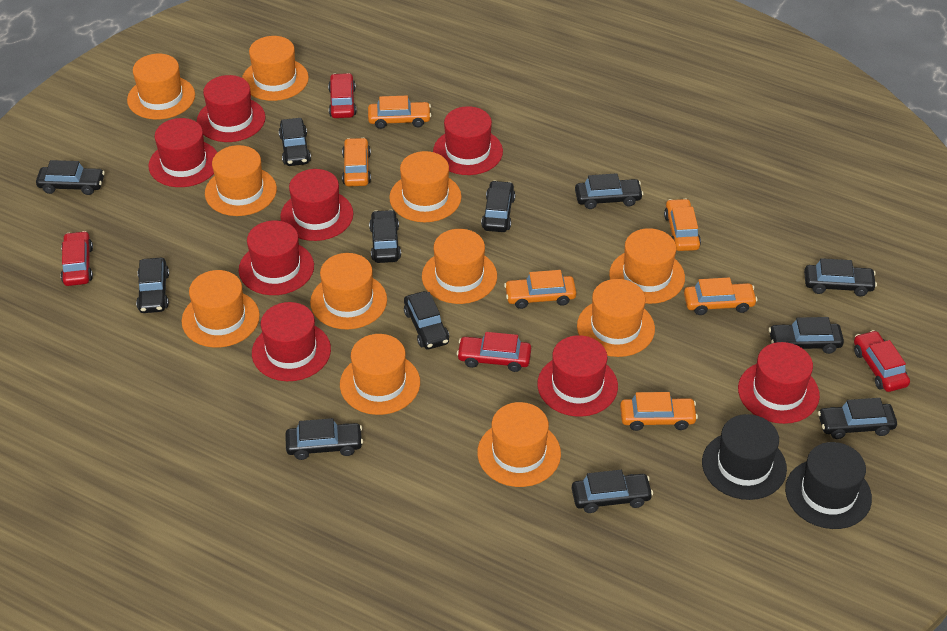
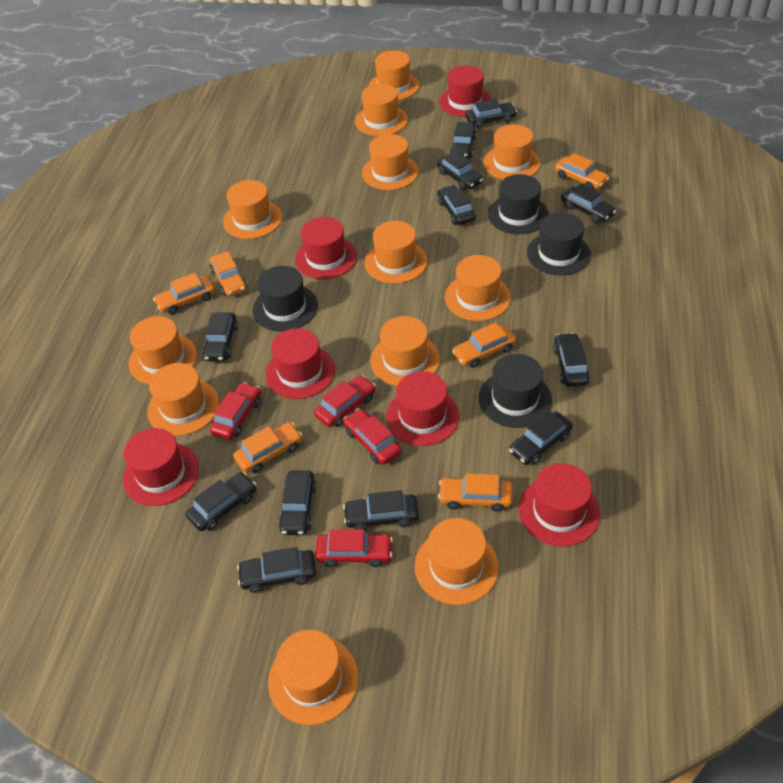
black hat: 2 -> 4
orange hat: 11 -> 12
red hat: 8 -> 6

